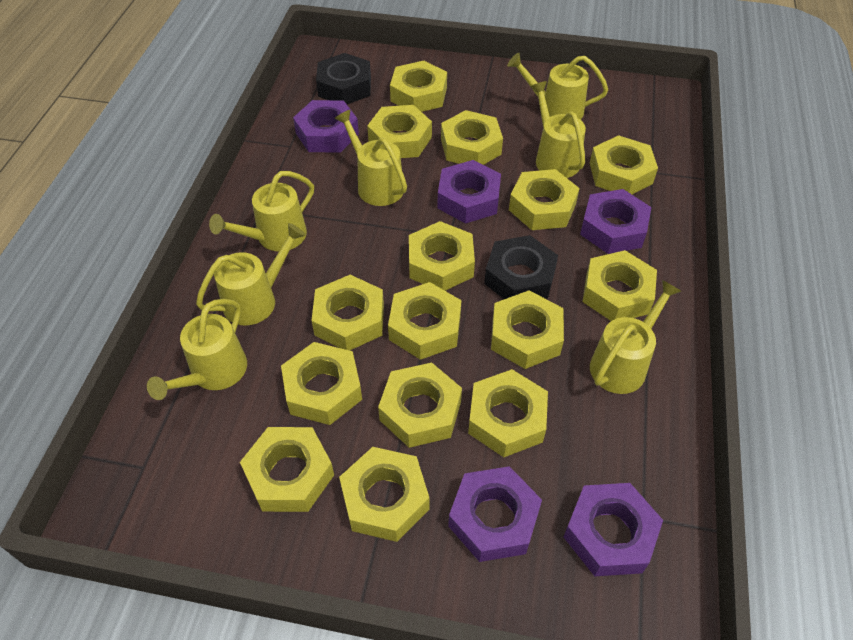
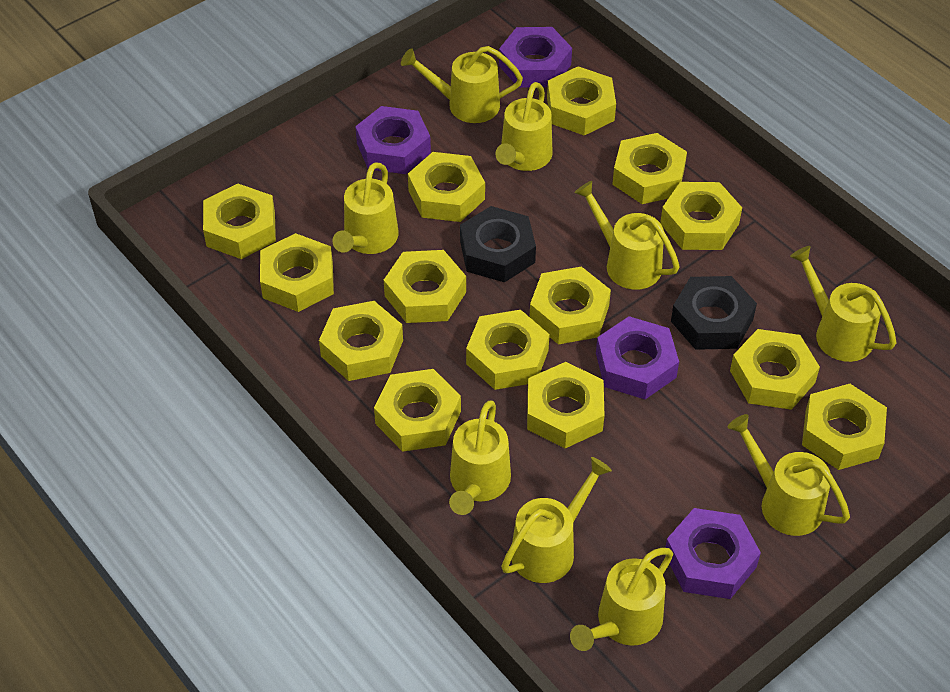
purple nut: 5 -> 4
yellow nut: 15 -> 14
yellow watering can: 7 -> 9

